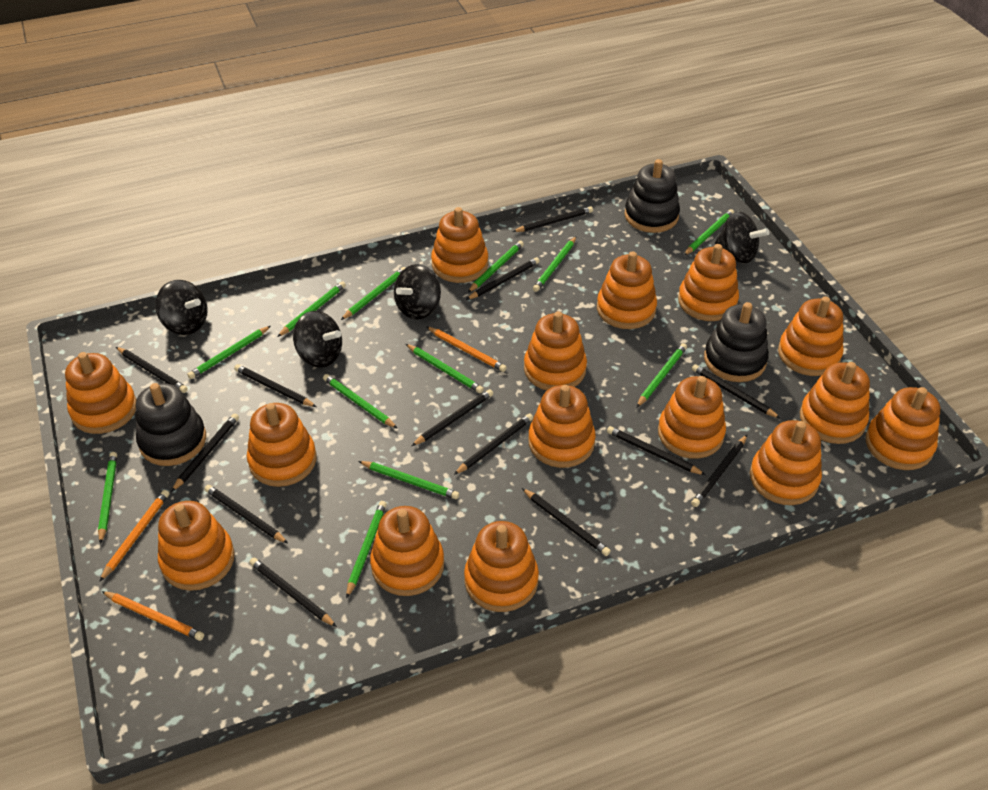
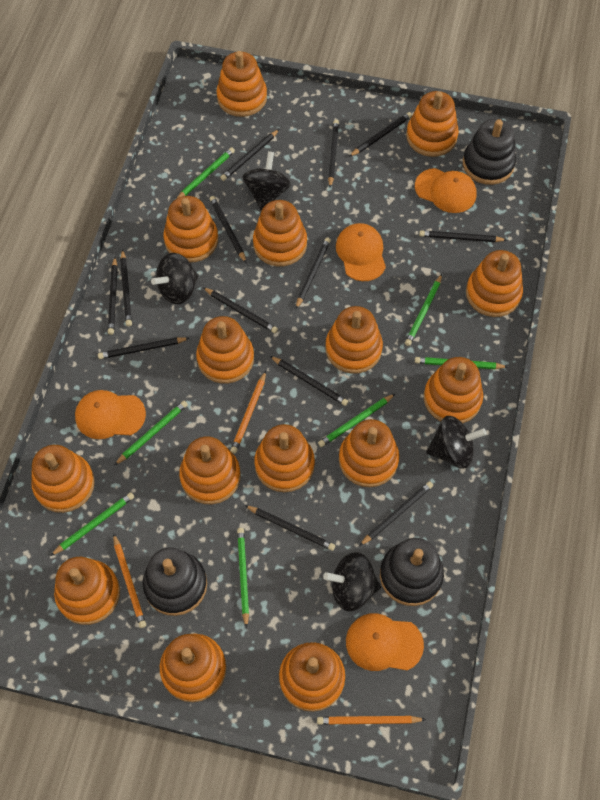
green pencil: 12 -> 7
orange cap: 0 -> 4

